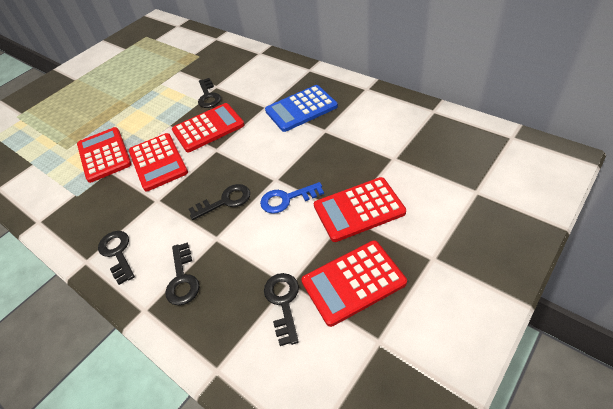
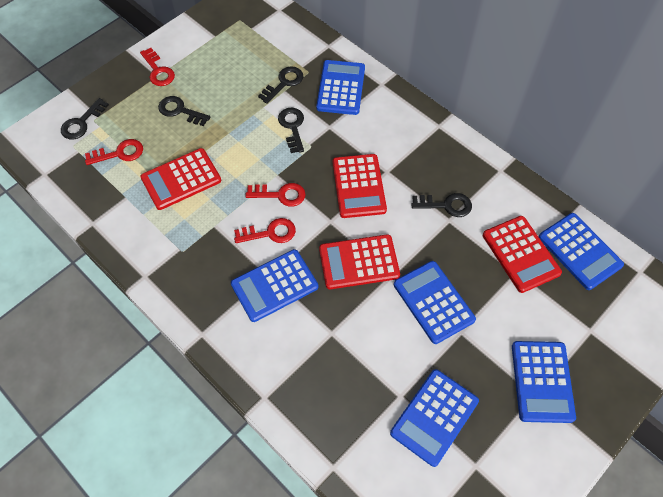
blue calculator: 1 -> 6
blue key: 1 -> 0
red calculator: 5 -> 4
red key: 0 -> 4

